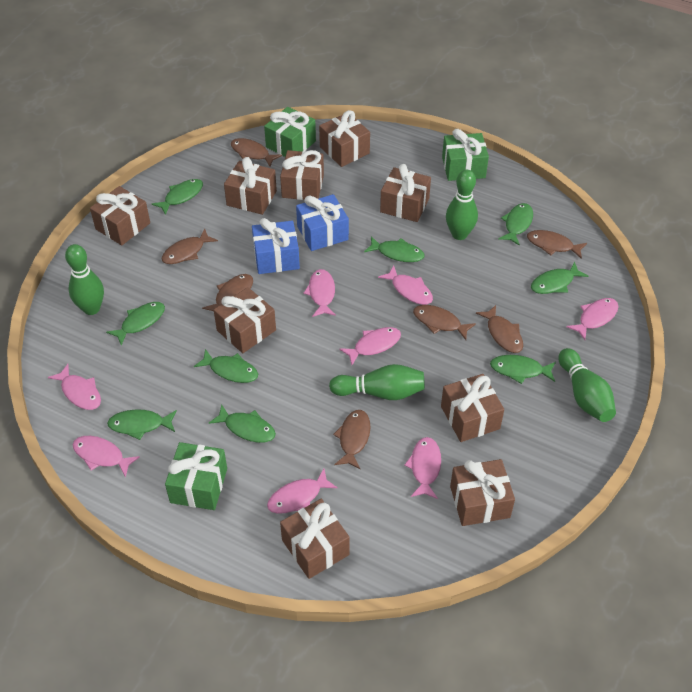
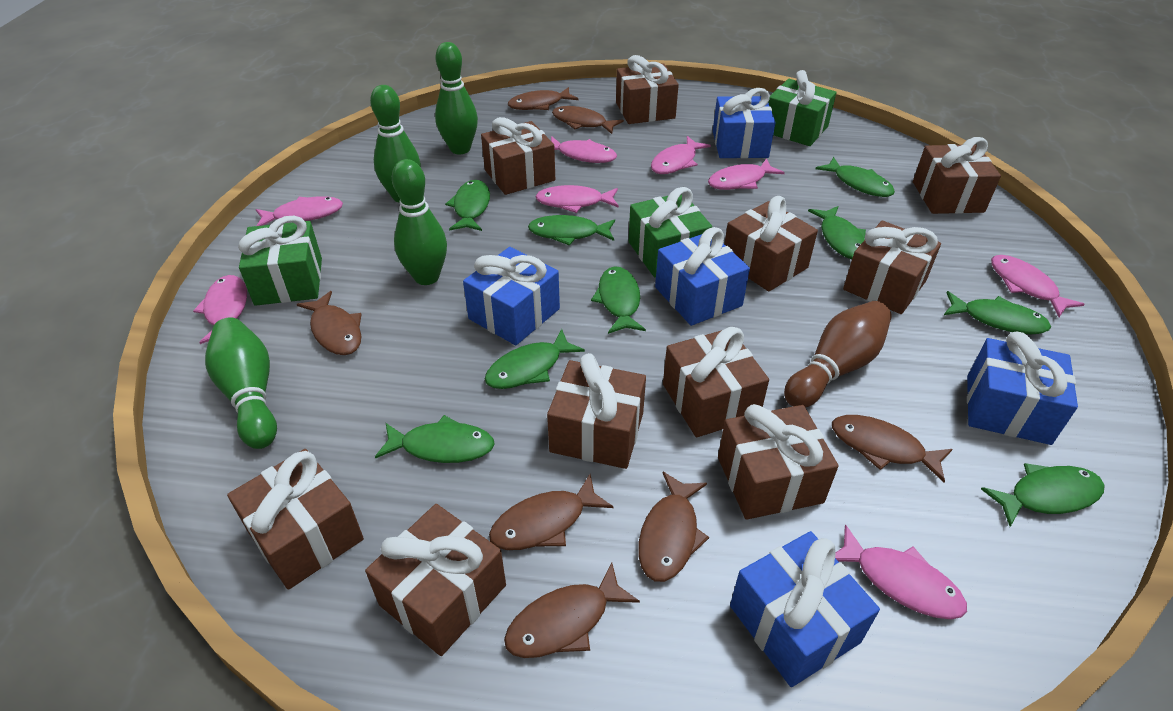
blue gift: 2 -> 5
brown bowling pin: 0 -> 1
brown gift: 9 -> 10

